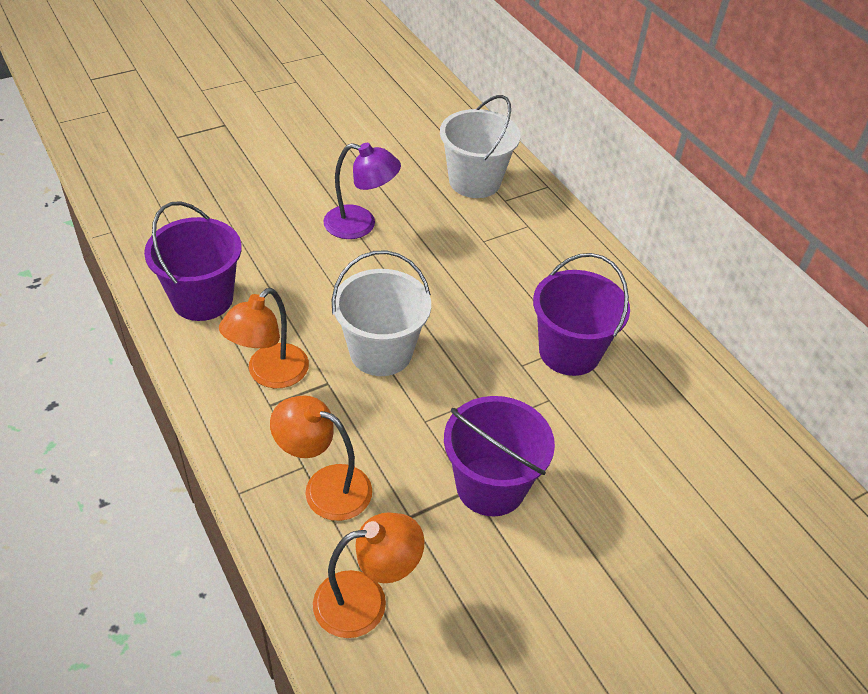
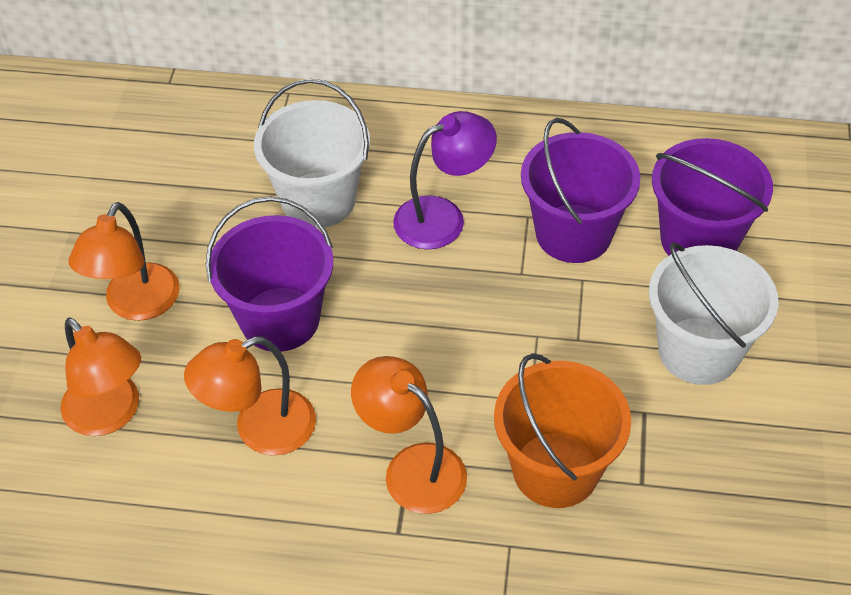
orange bucket: 0 -> 1
orange lamp: 3 -> 4

